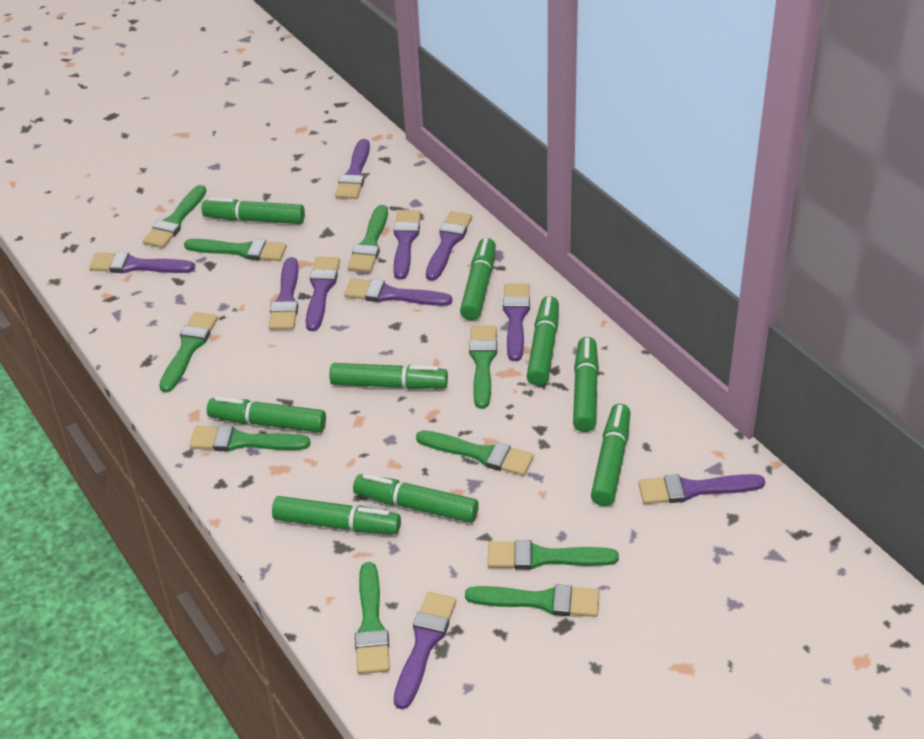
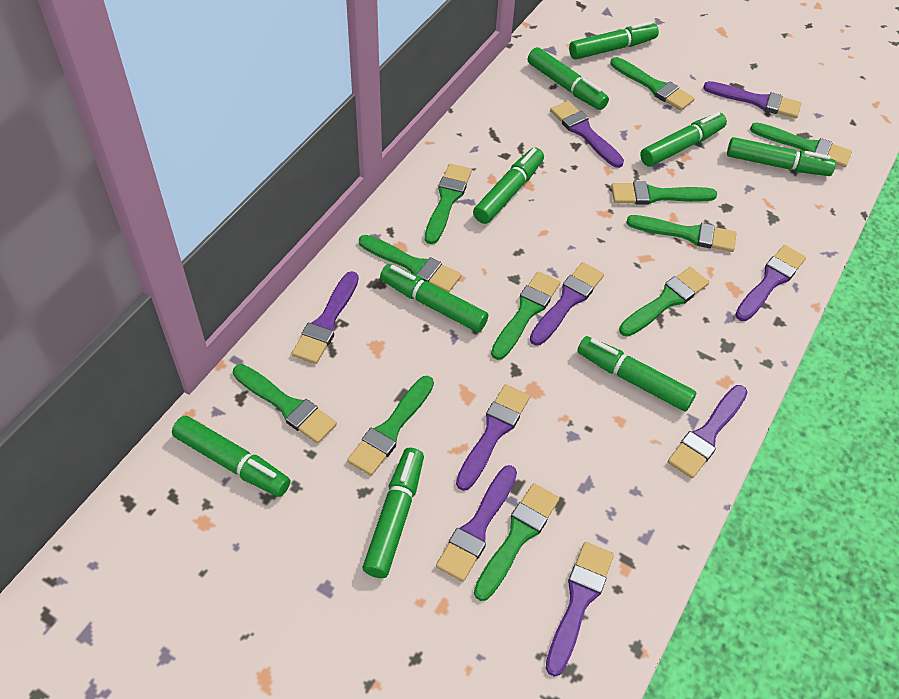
green brush: 10 -> 11
purple brush: 10 -> 9

